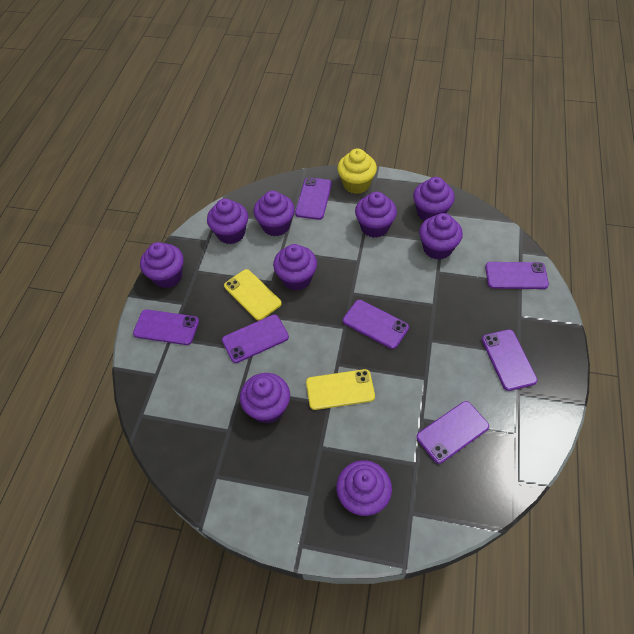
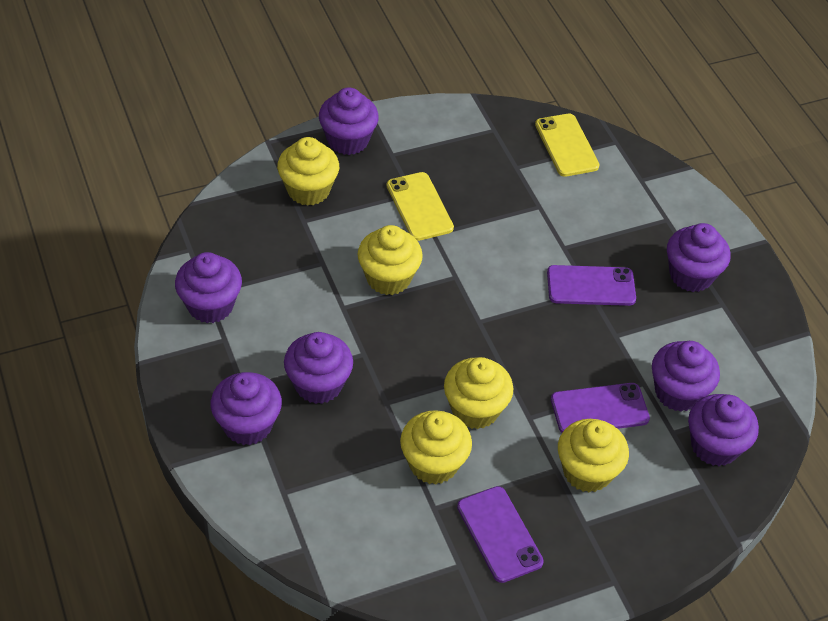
purple cupcake: 9 -> 7
purple phone: 7 -> 3
yellow cupcake: 1 -> 5

